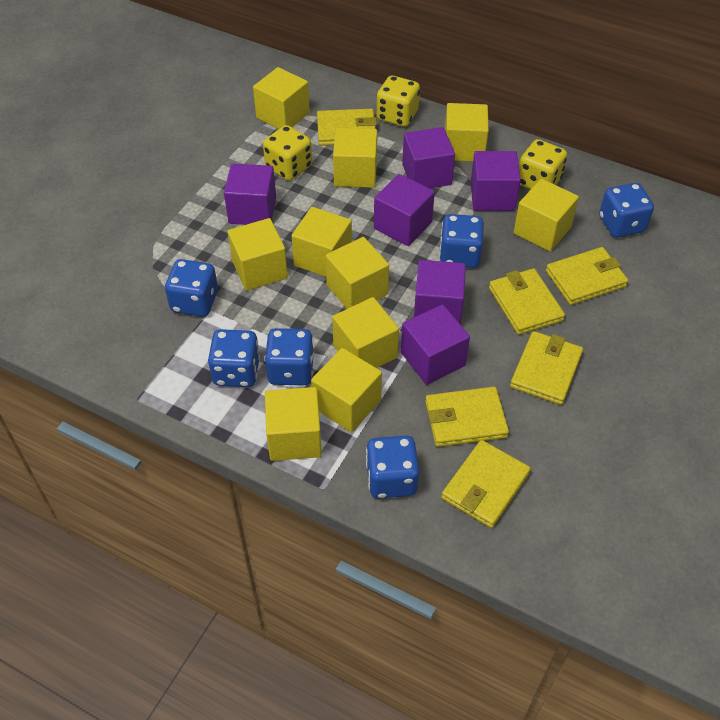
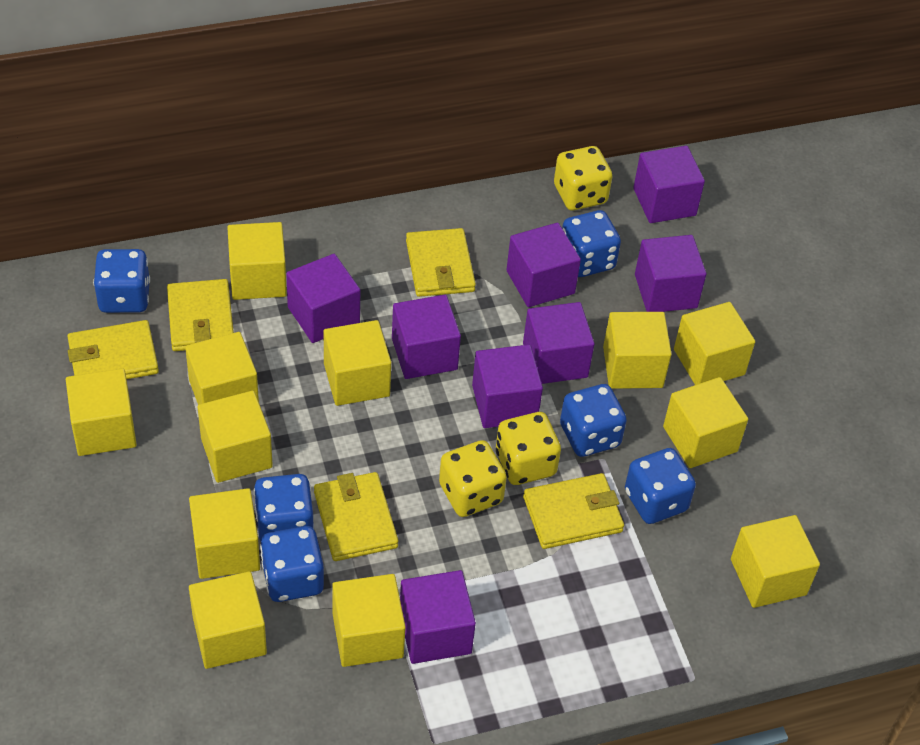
purple cube: 6 -> 8
yellow cube: 10 -> 12
yellow wallet: 6 -> 5

